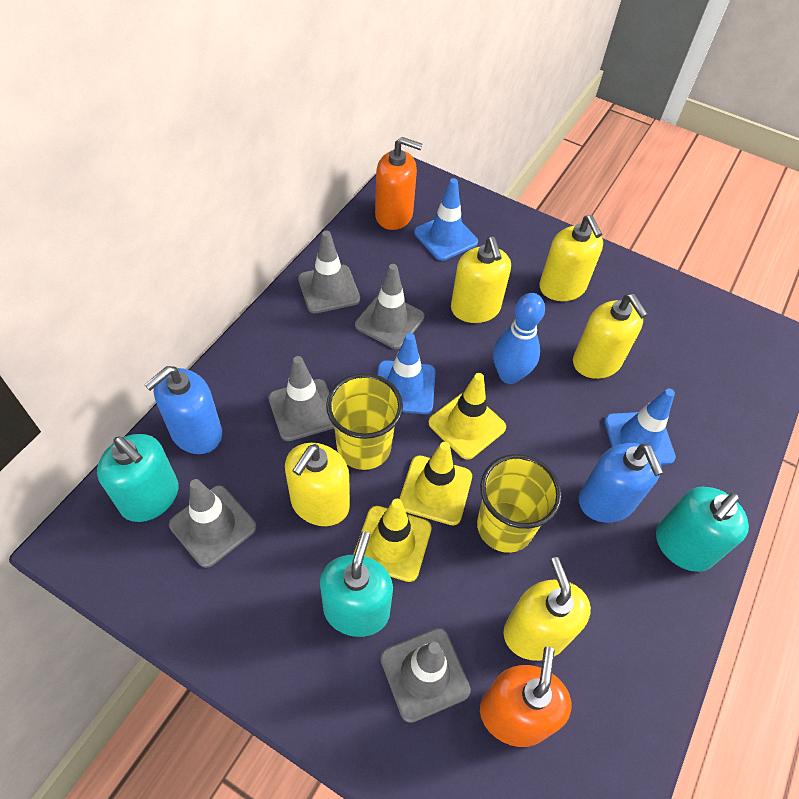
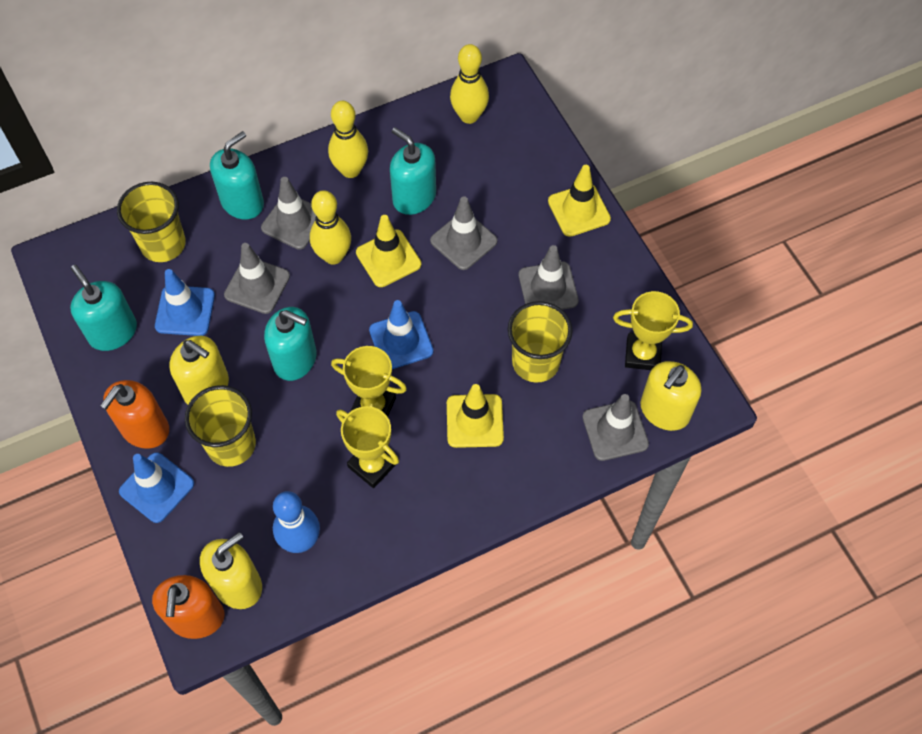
blue soap dispenser: 2 -> 0
turquoise soap dispenser: 3 -> 4
yellow bowling pin: 0 -> 3
yellow cup: 2 -> 3
yellow soap dispenser: 5 -> 3
yellow trophy: 0 -> 3

